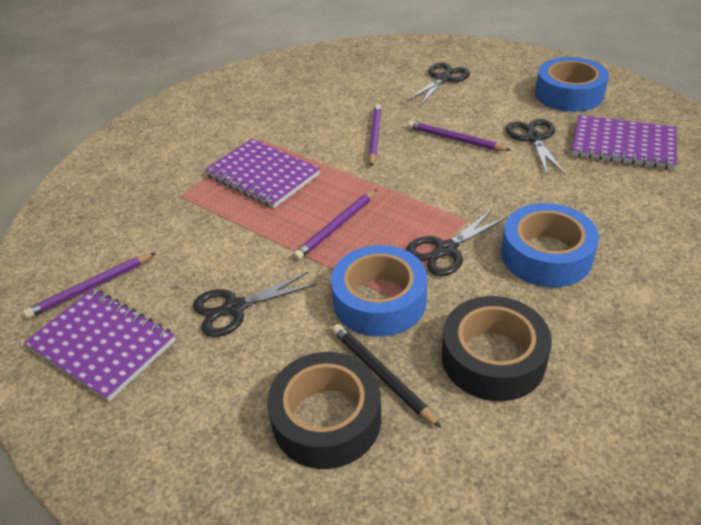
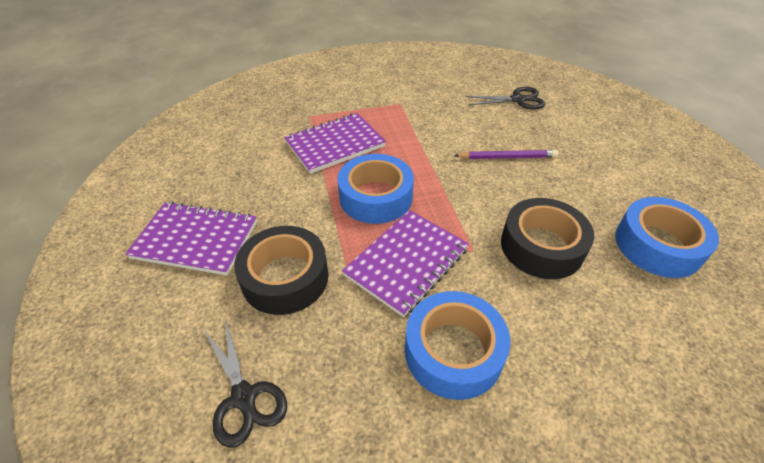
black pencil: 1 -> 0
black scissors: 4 -> 2
purple pencil: 4 -> 1

